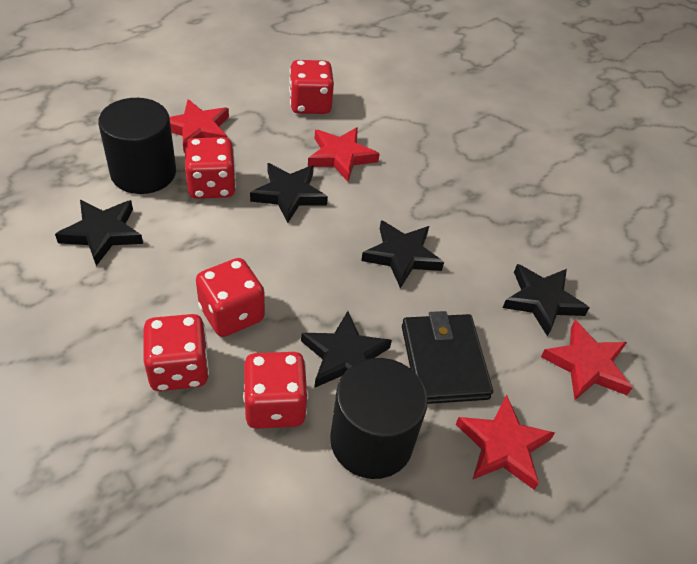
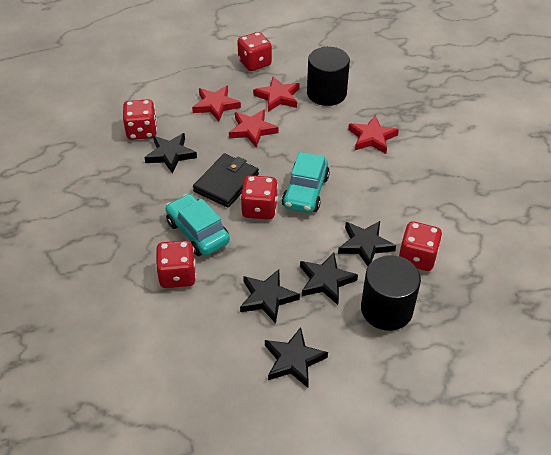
turquoise car: 0 -> 2

